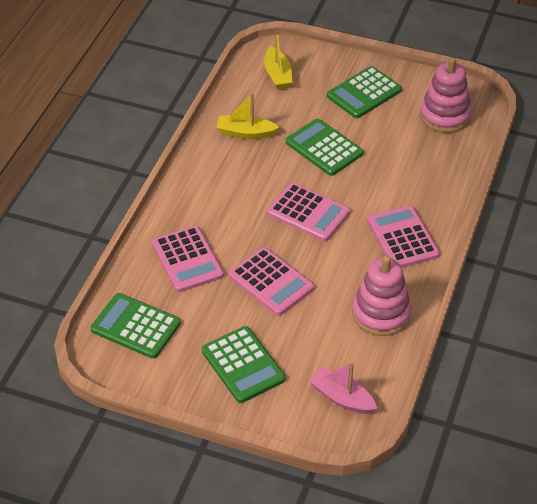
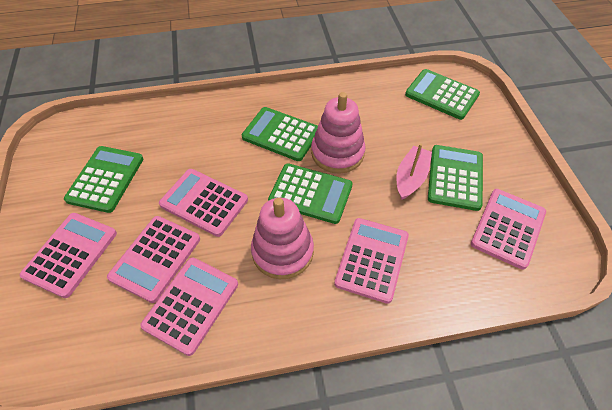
green calculator: 4 -> 5
pink calculator: 4 -> 6
yellow boat: 2 -> 0

